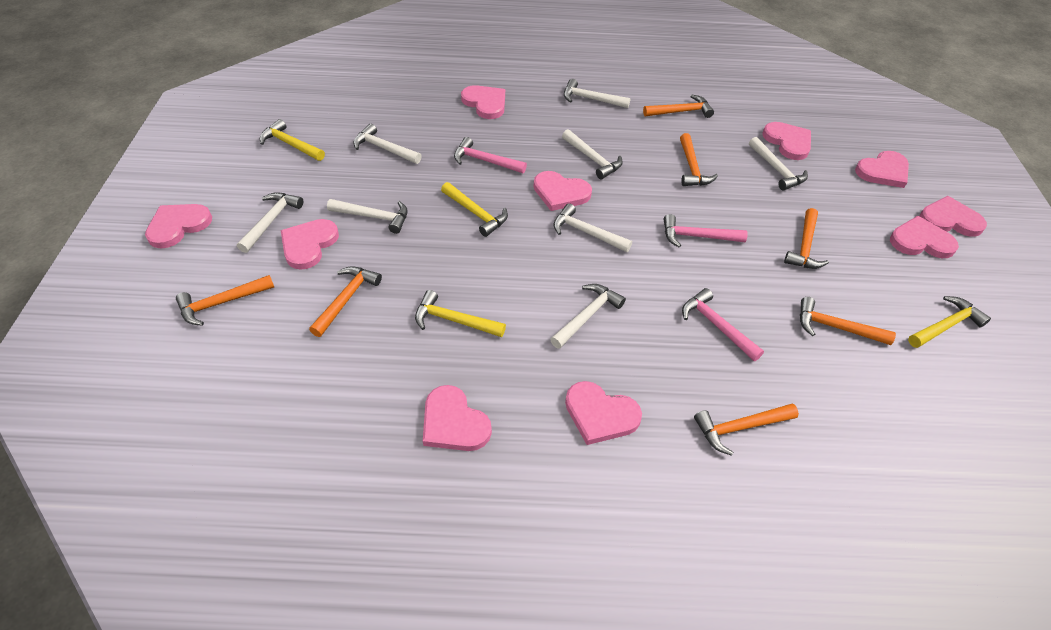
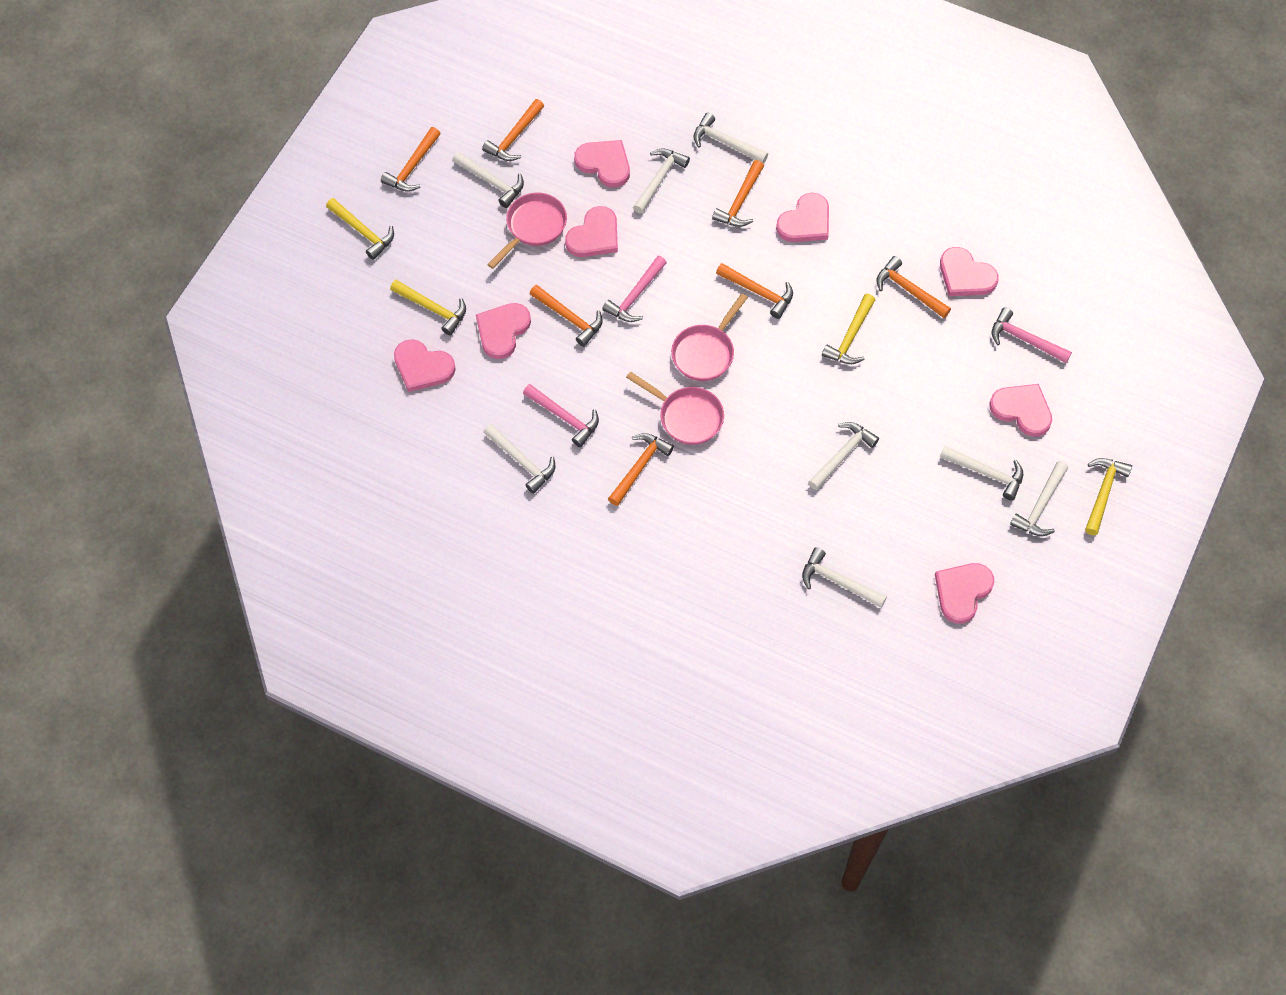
pink heart: 10 -> 8
pink pan: 0 -> 3

